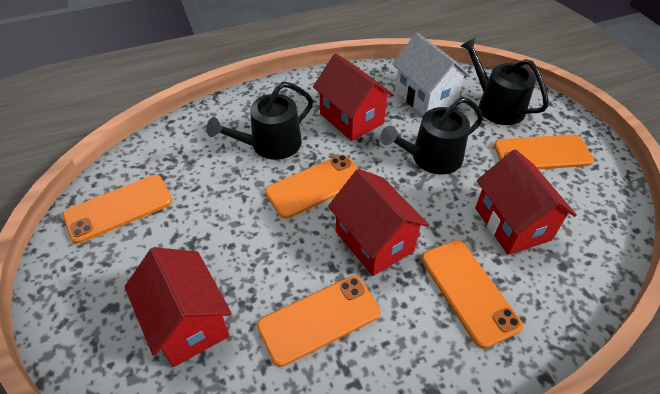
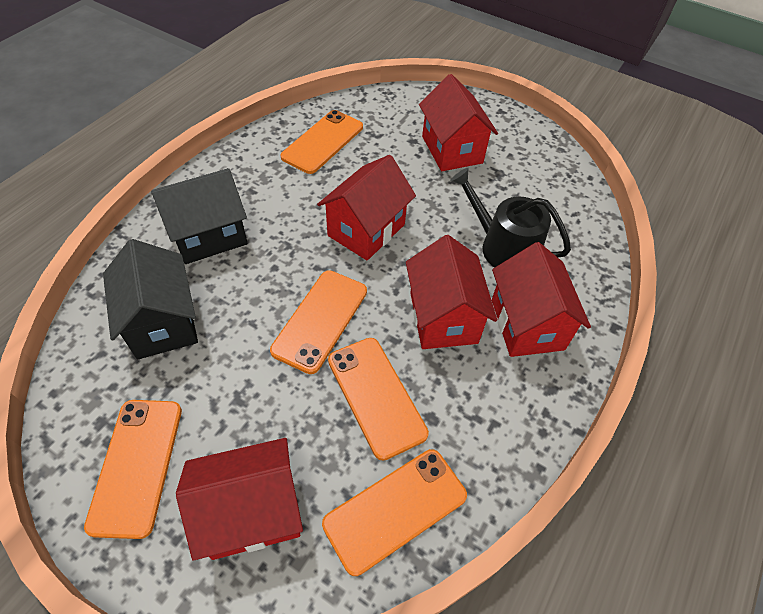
black house: 0 -> 2
black watering can: 3 -> 1
red house: 4 -> 5
white house: 1 -> 0

